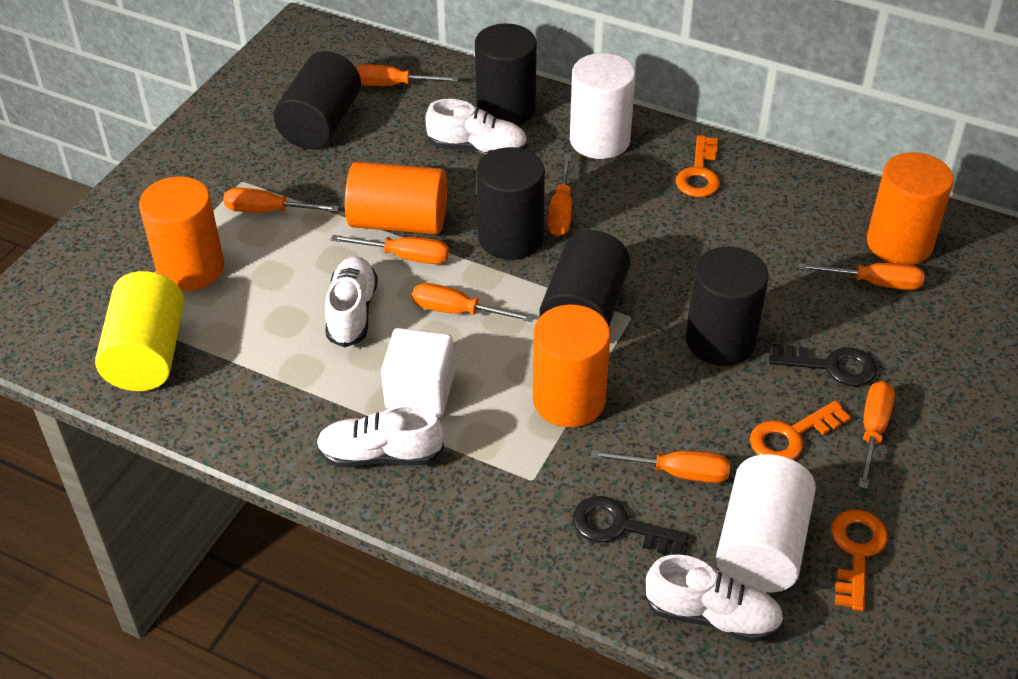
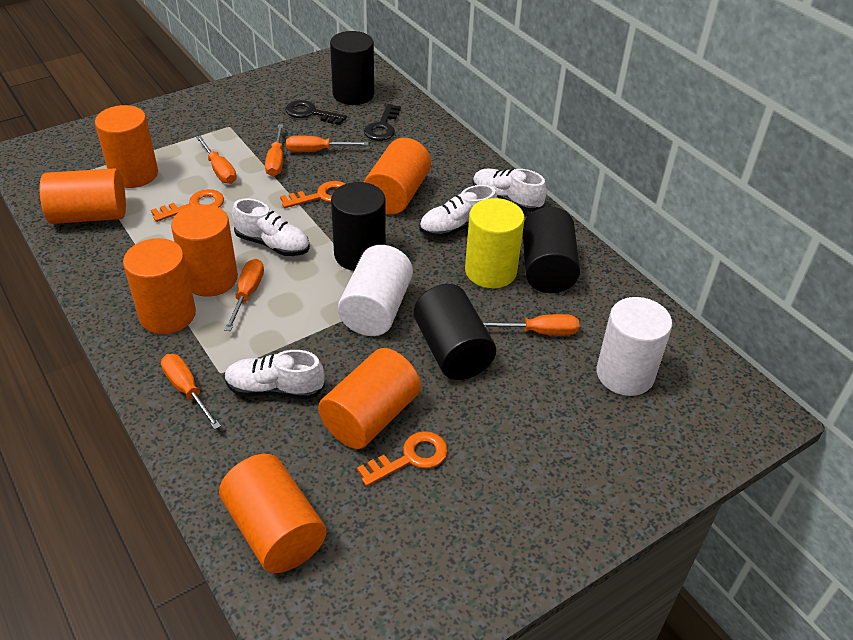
black cylinder: 5 -> 4
orange cylinder: 4 -> 7
orange screwdriver: 8 -> 6
white cube: 1 -> 0

